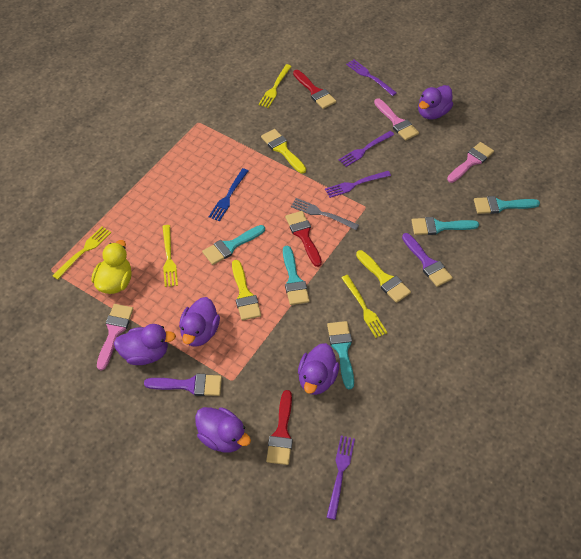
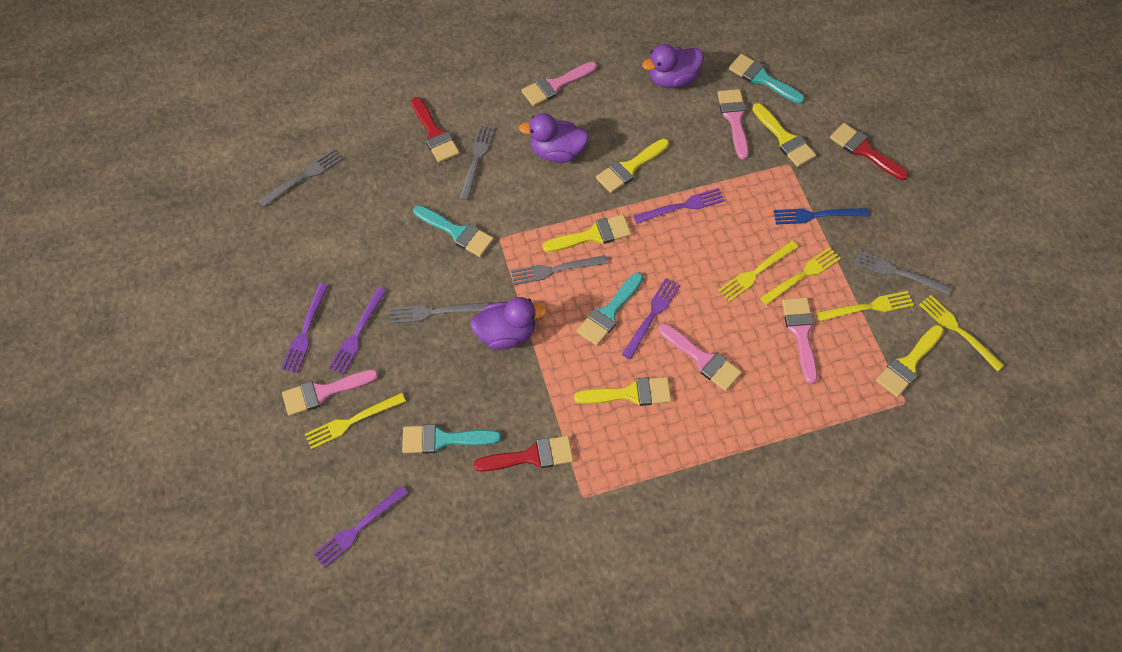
grey fork: 1 -> 5
pink brush: 3 -> 5
purple brush: 2 -> 0
purple duck: 5 -> 3
purple fork: 4 -> 5
turquoise brush: 5 -> 4
yellow brush: 3 -> 5
yellow duck: 1 -> 0
yellow fork: 4 -> 5

